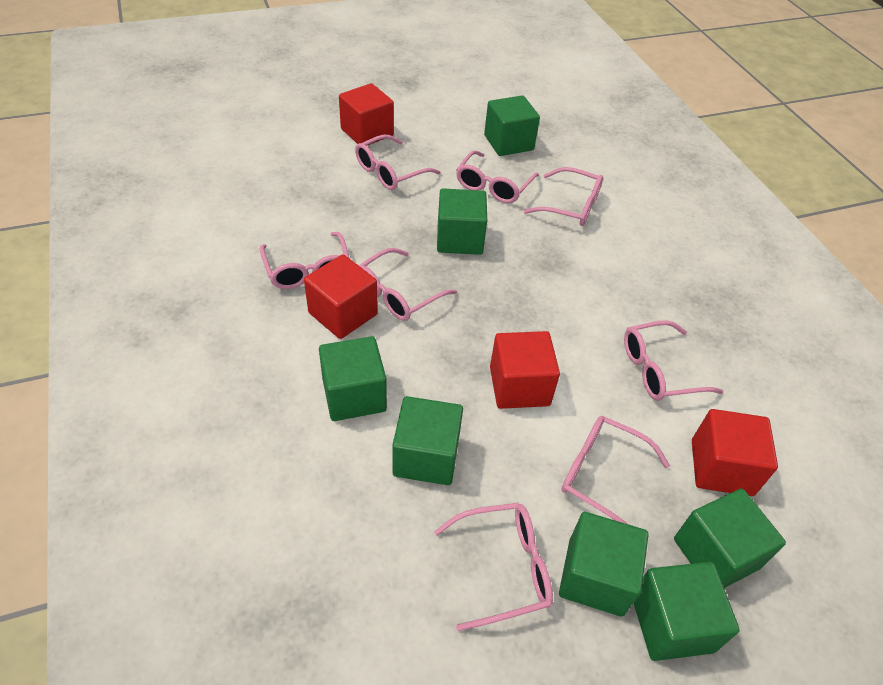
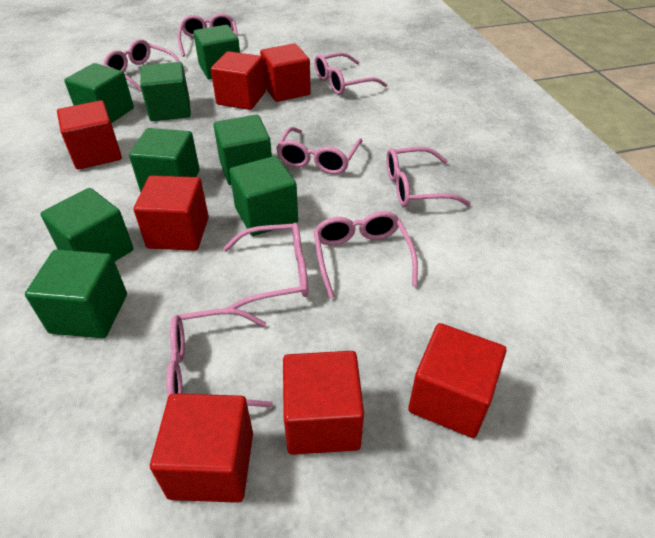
green cube: 7 -> 8
red cube: 4 -> 7

